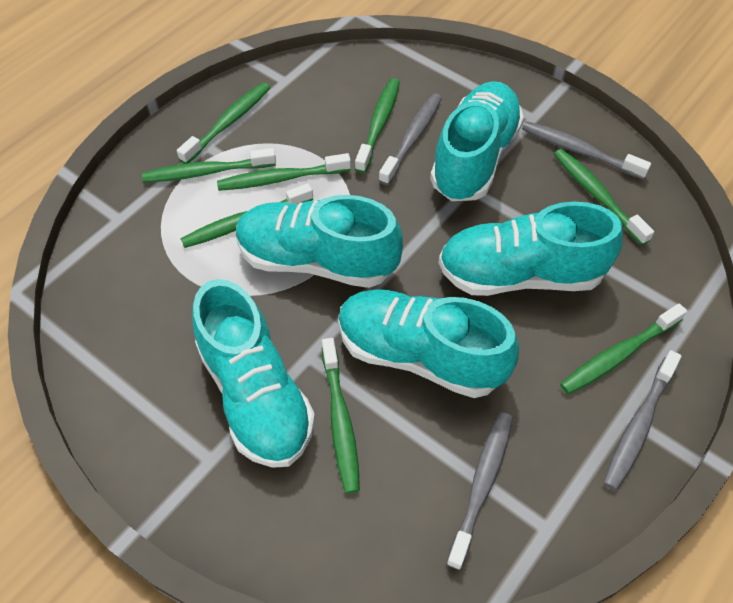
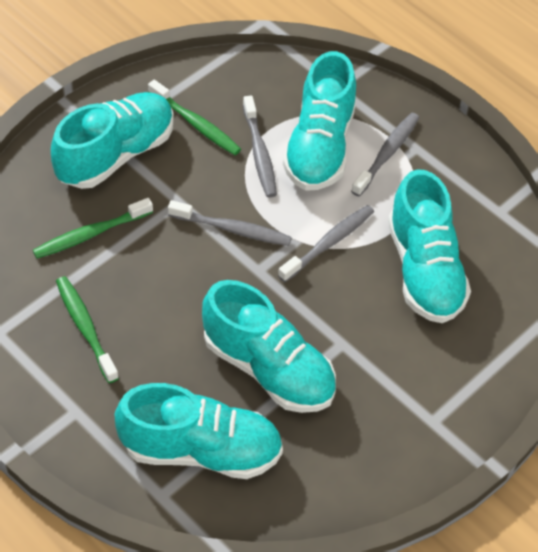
green toothbrush: 8 -> 3

